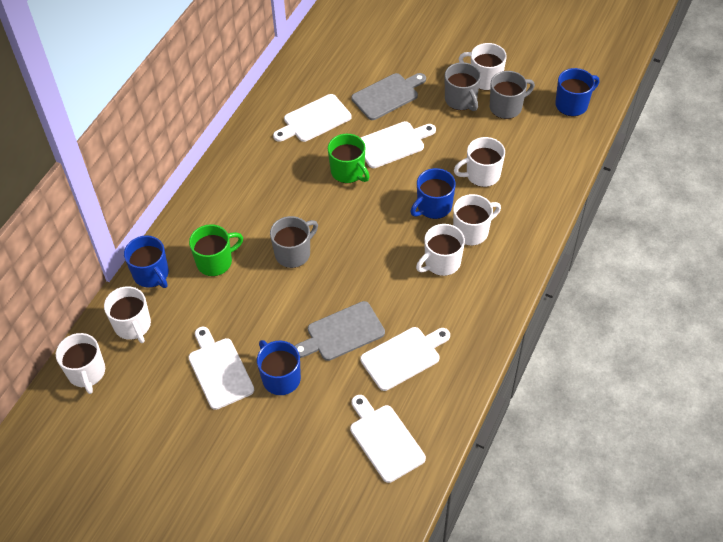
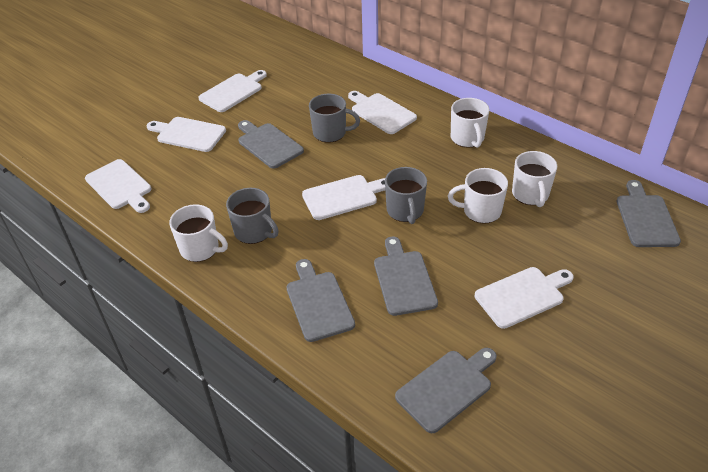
blue mug: 4 -> 0
green mug: 2 -> 0
grey cutting board: 2 -> 5
white cutting board: 5 -> 6
white mug: 6 -> 4

